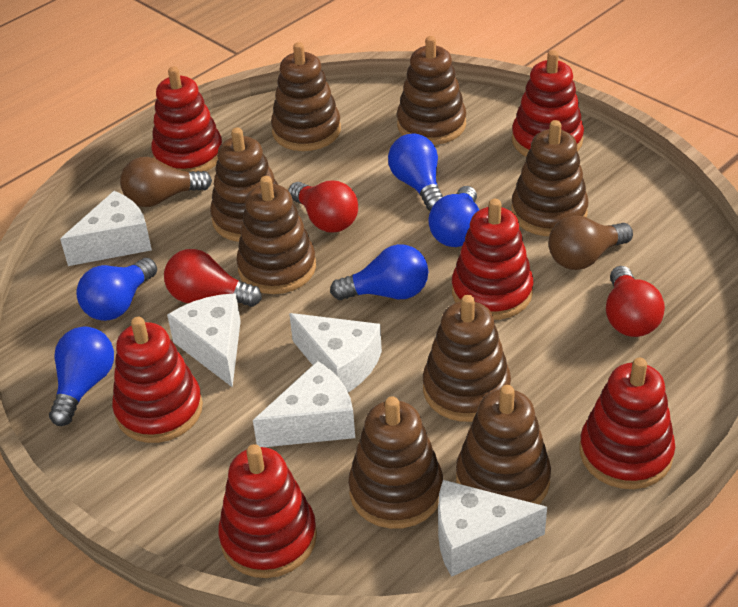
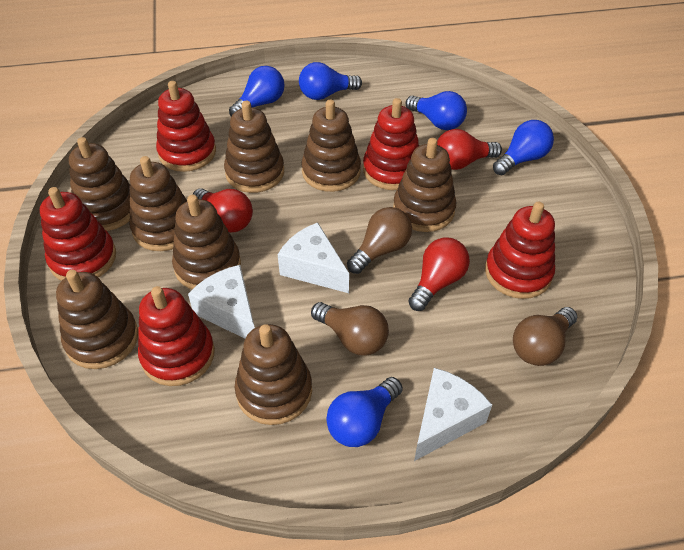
brown light bulb: 2 -> 3
red stacking toy: 6 -> 5
white cheese: 5 -> 3

